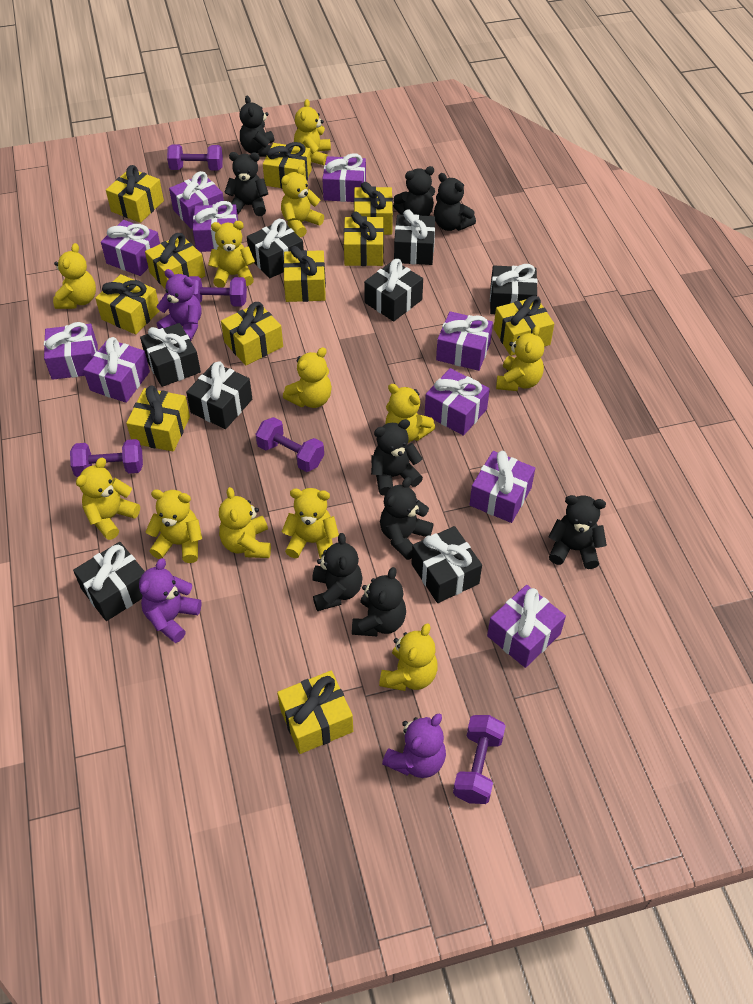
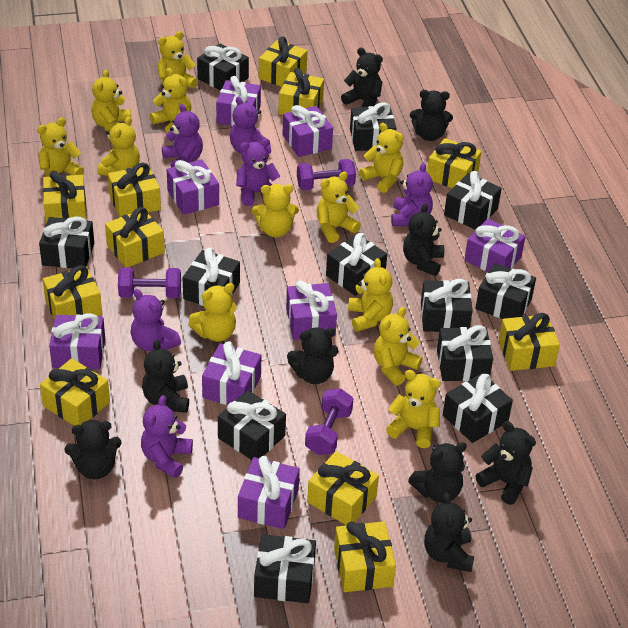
black gift: 8 -> 12
purple dumbbell: 5 -> 3
purple gift: 10 -> 8
purple teddy bear: 3 -> 6

